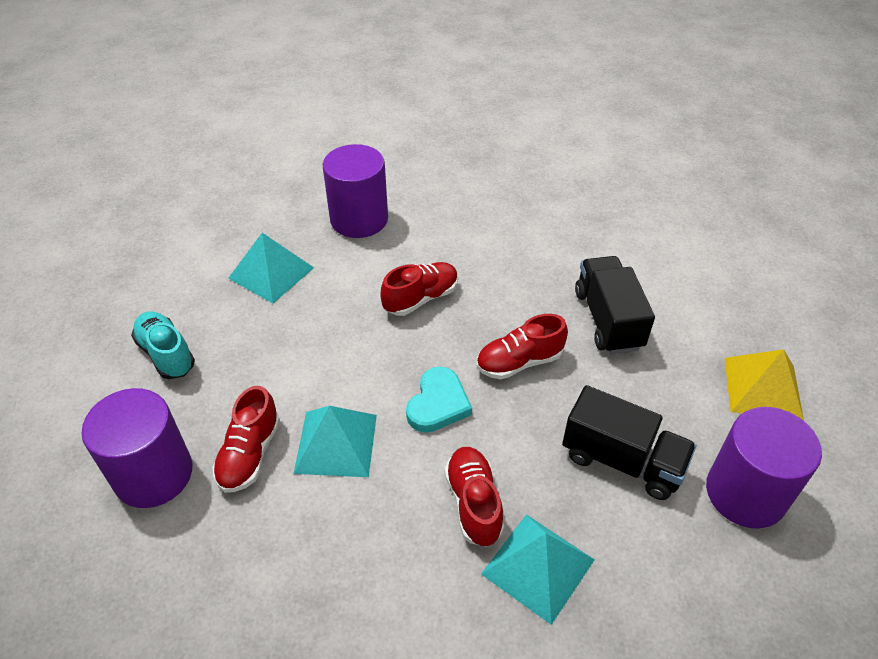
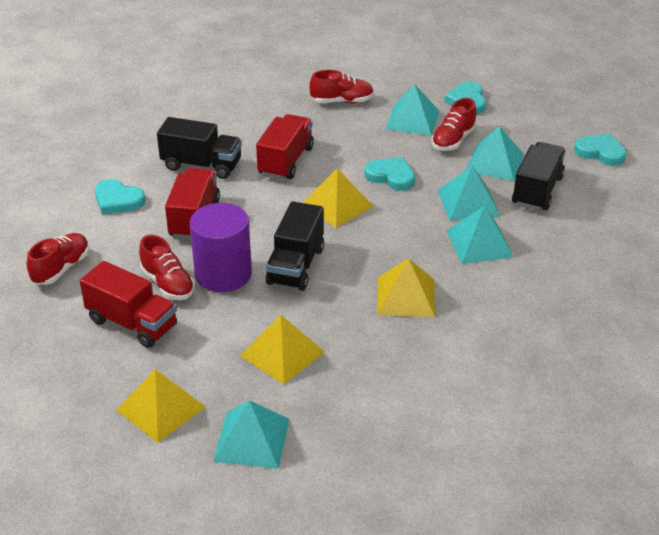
black truck: 2 -> 3
purple cylinder: 3 -> 1
red truck: 0 -> 3
turquoise heart: 1 -> 4
turquoise pyramid: 3 -> 5
turquoise shoe: 1 -> 0
yellow pyramid: 1 -> 4

